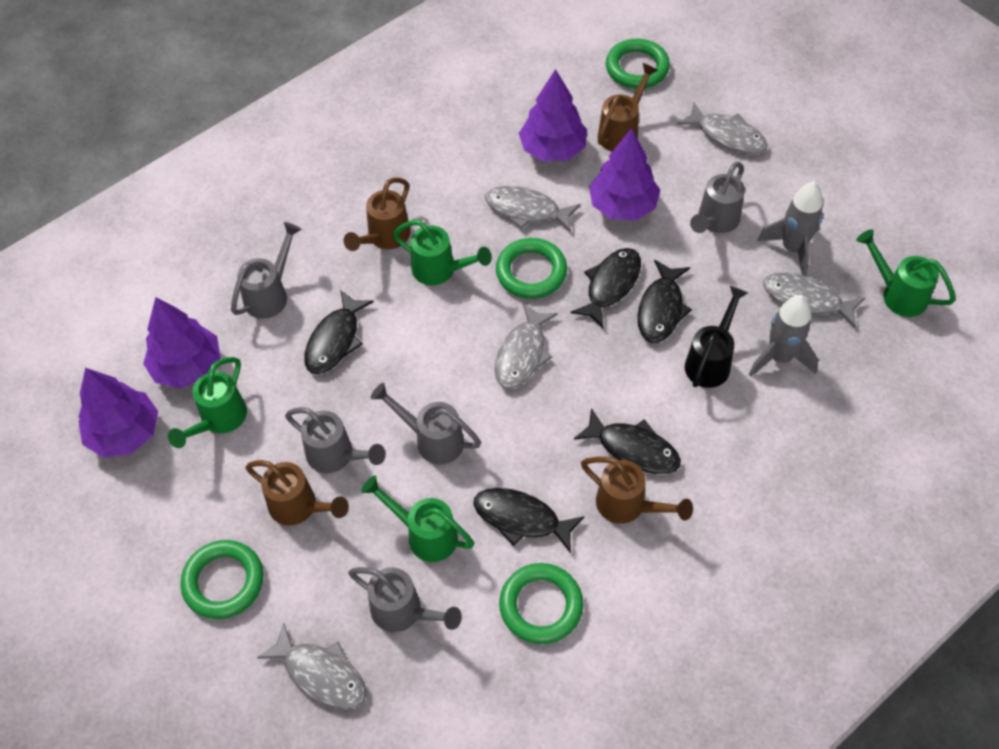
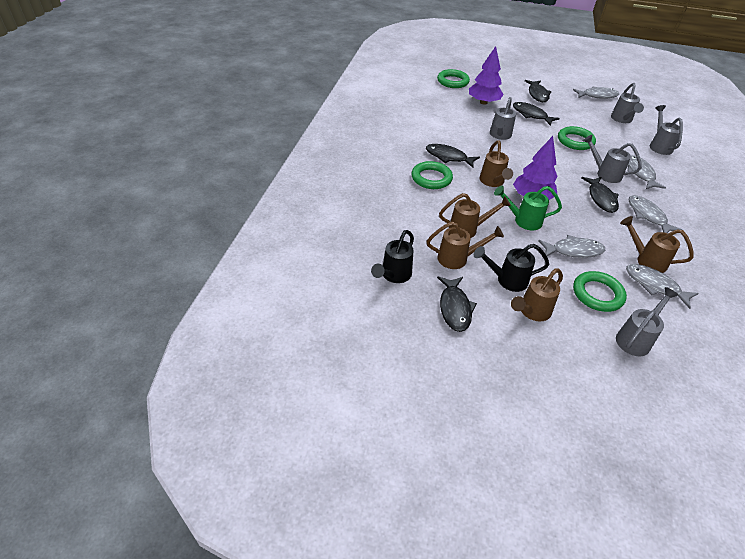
black watering can: 1 -> 2
brown watering can: 4 -> 5
green watering can: 4 -> 1
grey rocket: 2 -> 0
purple tree: 4 -> 2

